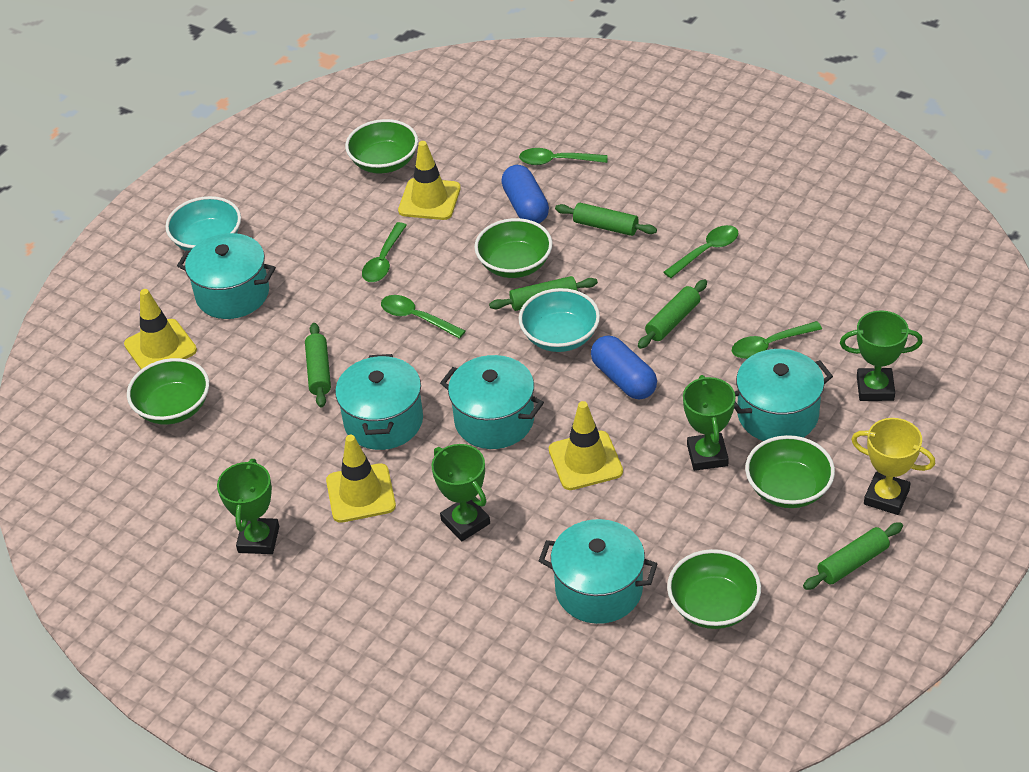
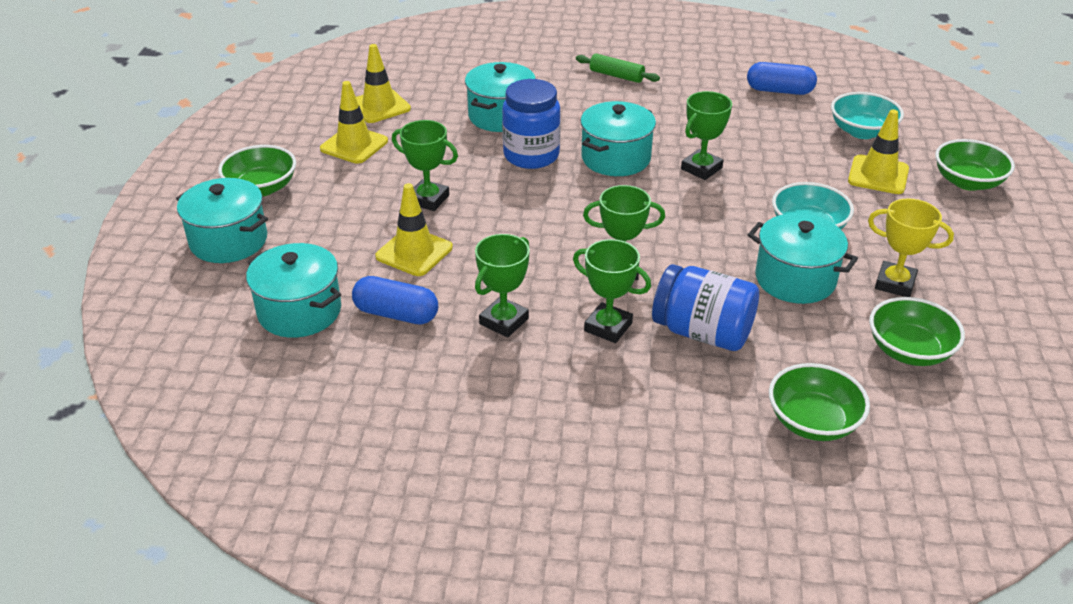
blue jar: 0 -> 2
green bowl: 5 -> 4
green rolling pin: 5 -> 1
green spoon: 5 -> 0
green trophy: 4 -> 5

